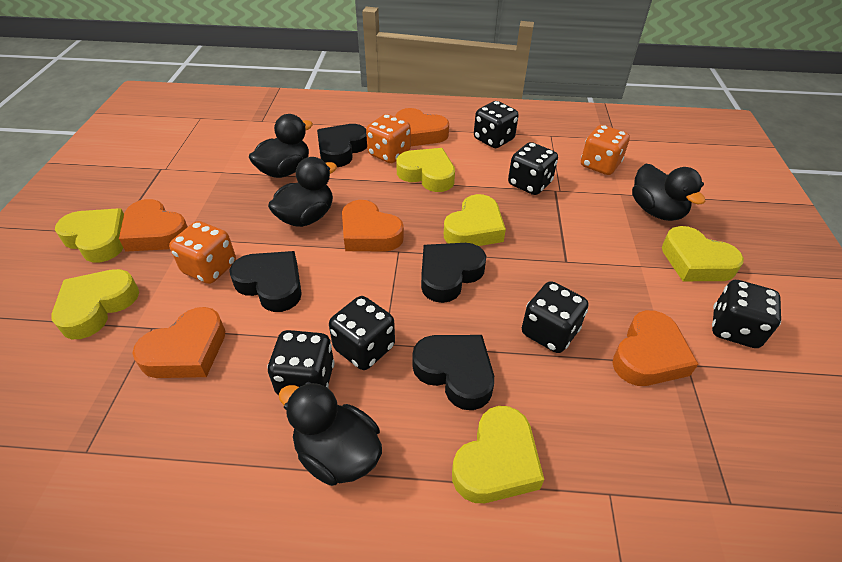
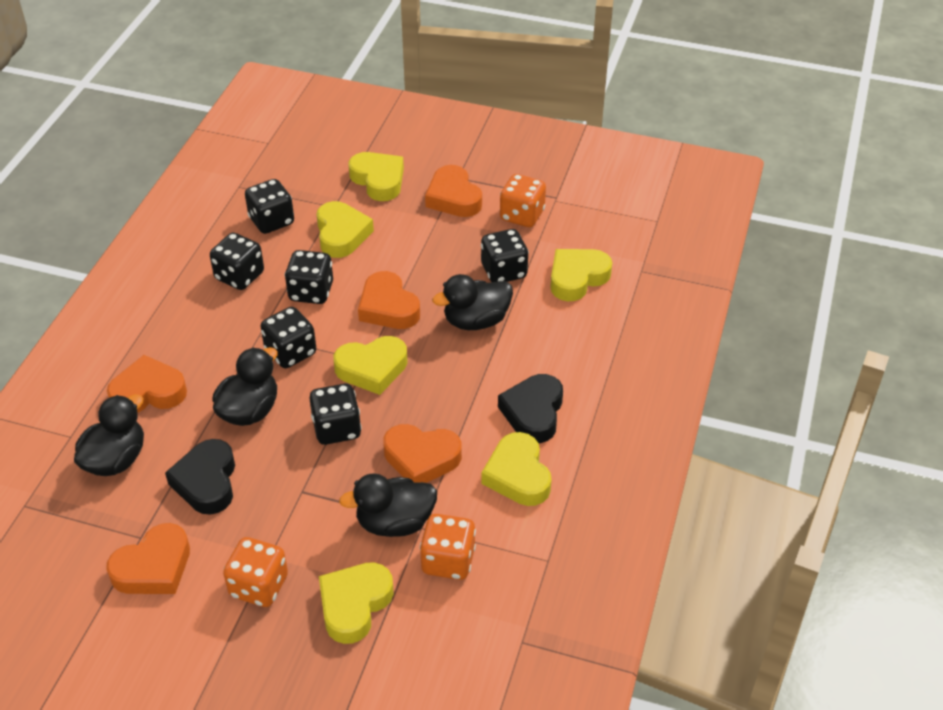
black heart: 4 -> 2

